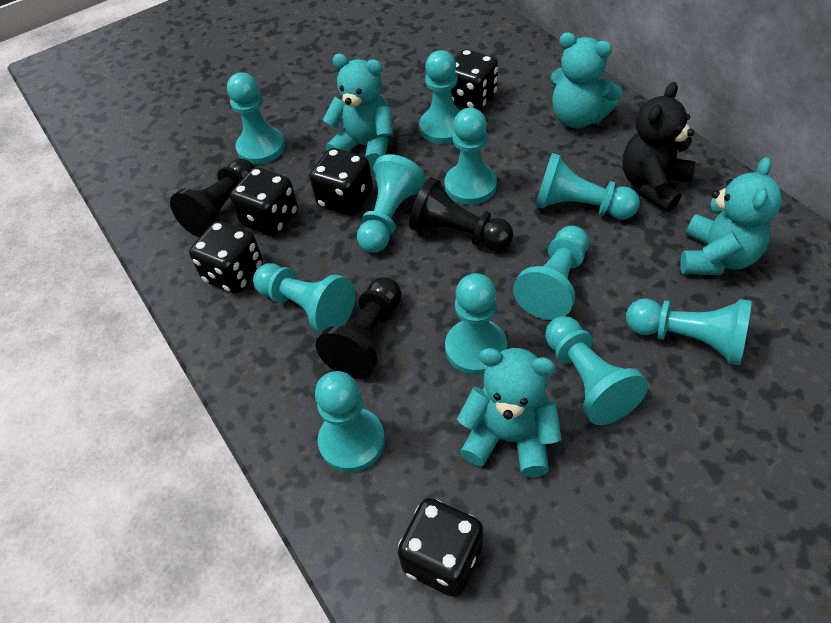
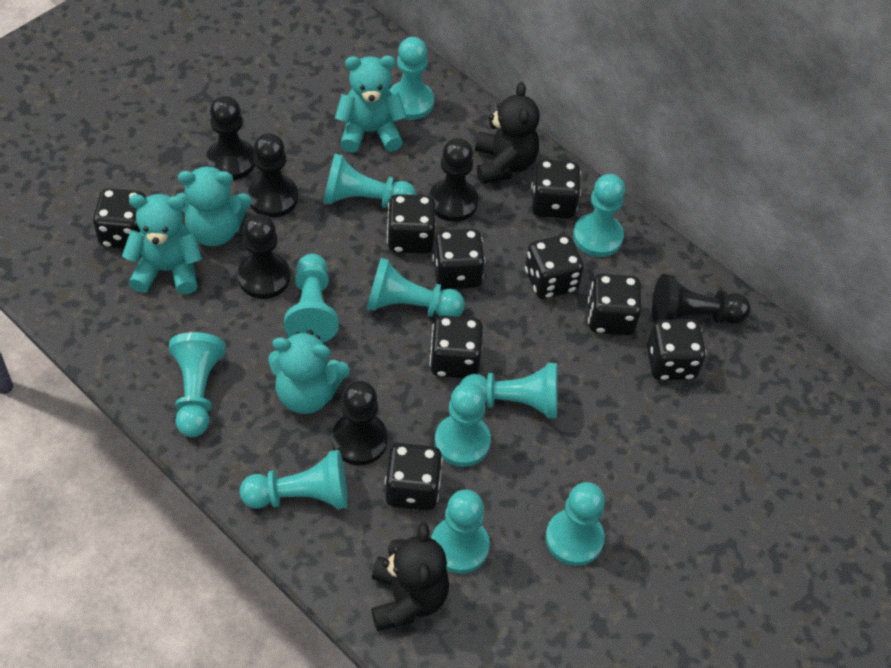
black dice: 5 -> 9
black pawn: 3 -> 6
black teddy bear: 1 -> 2

